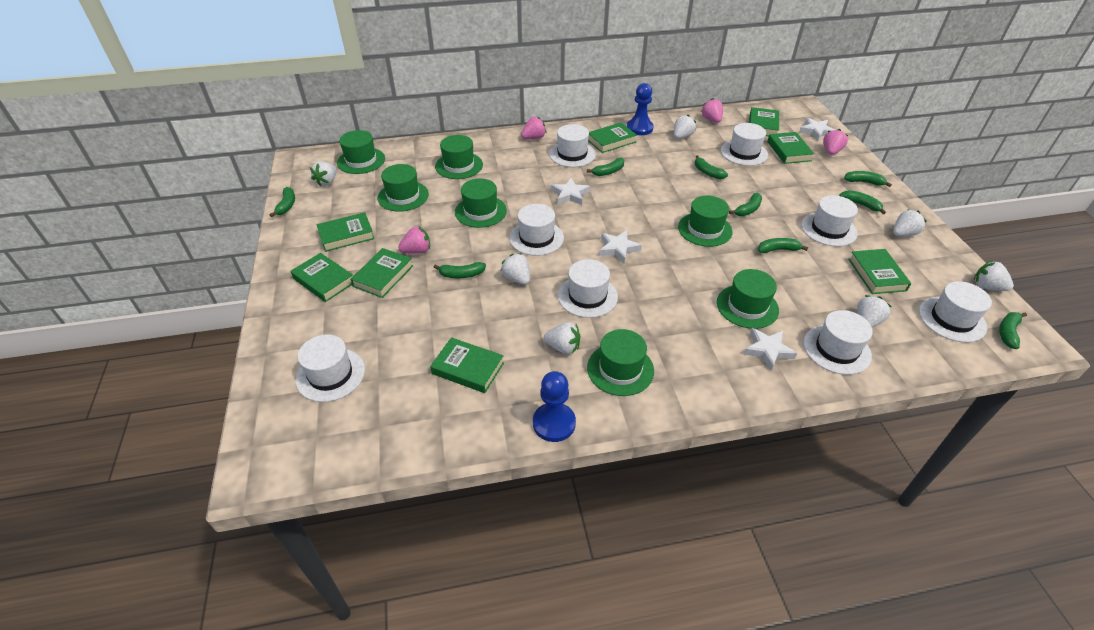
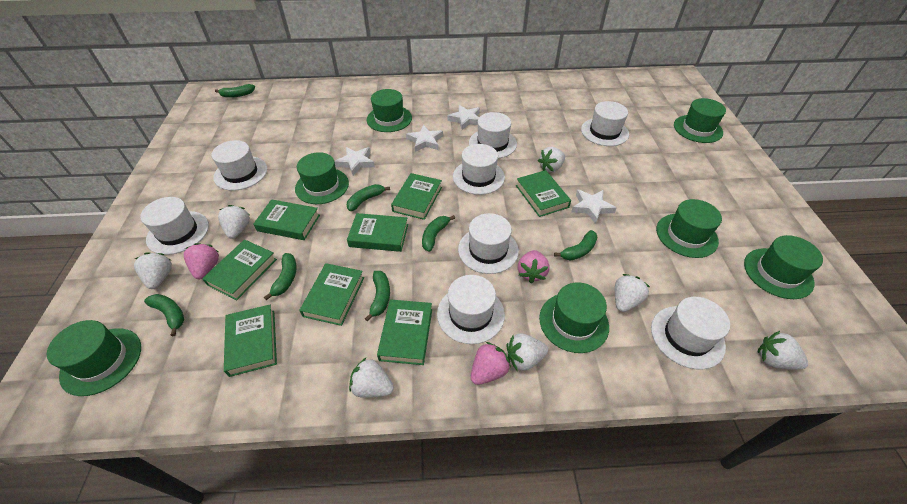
blue pawn: 2 -> 0
green banana: 9 -> 7
pink strawberry: 4 -> 3

